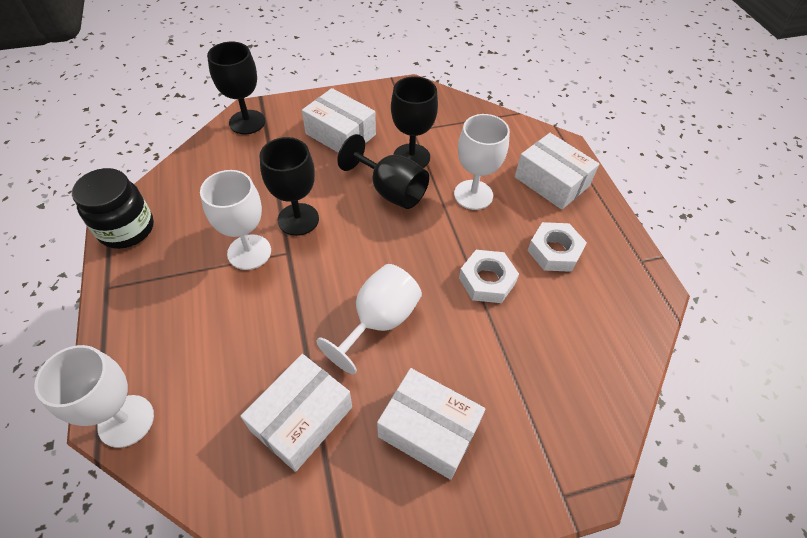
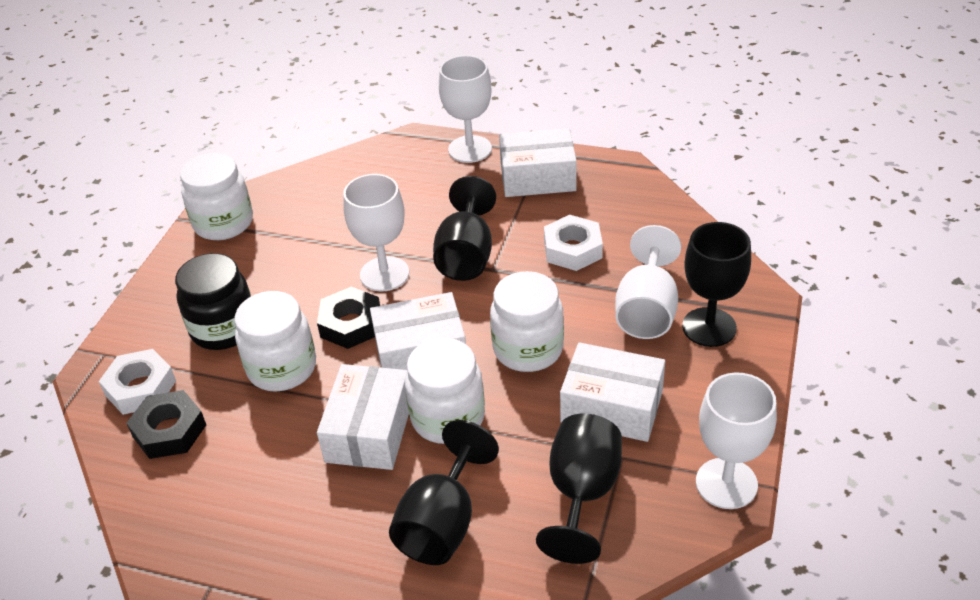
black nut: 0 -> 2
white jar: 0 -> 4

